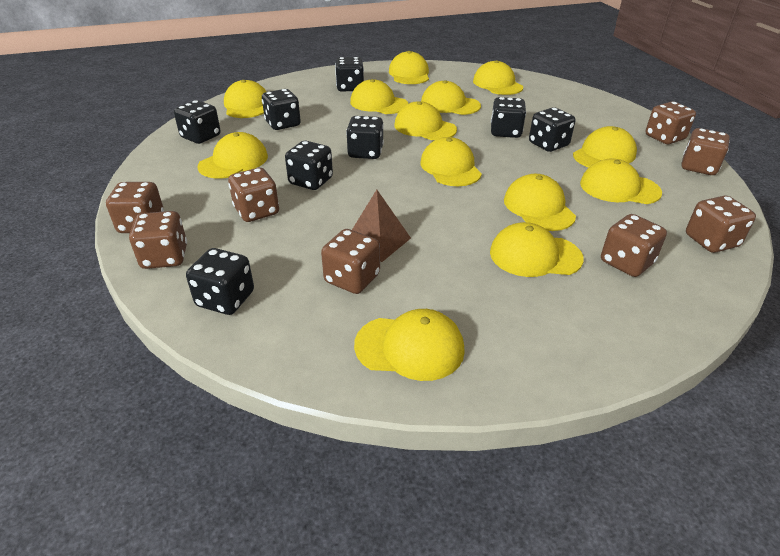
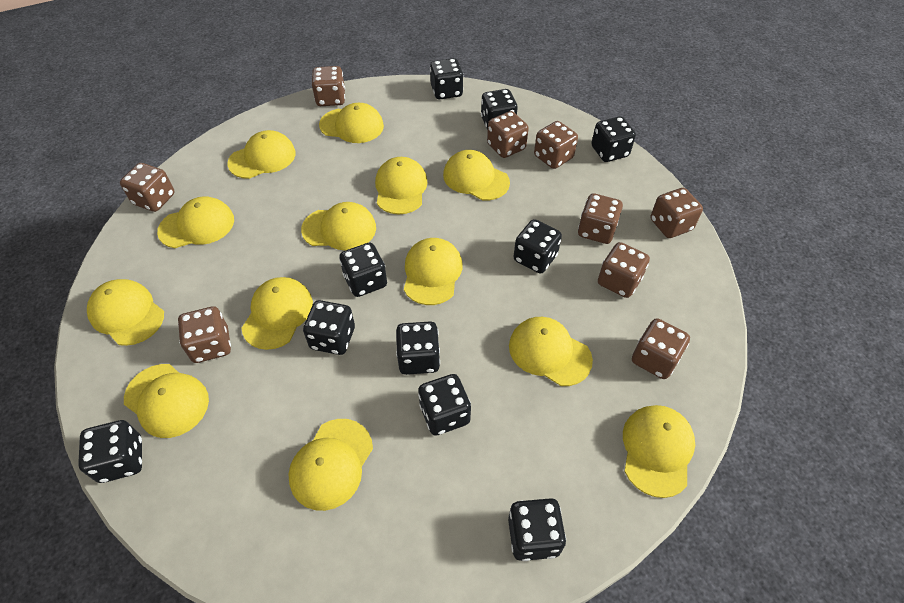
black dice: 8 -> 10
brown dice: 8 -> 9
brown pyramid: 1 -> 0

